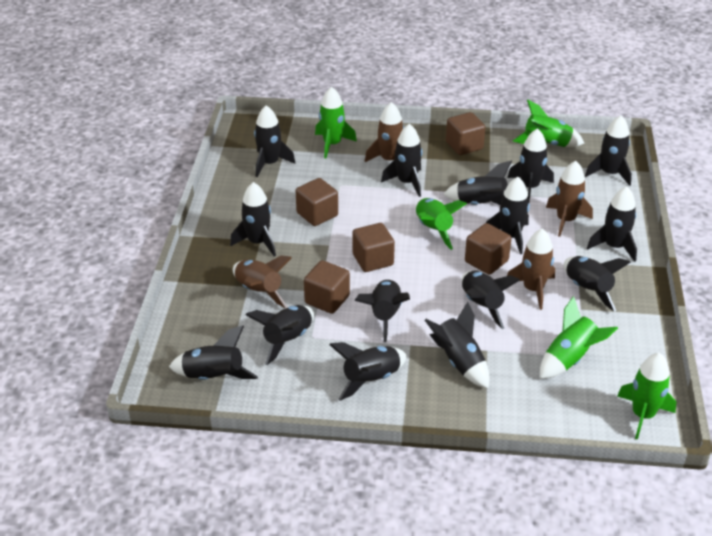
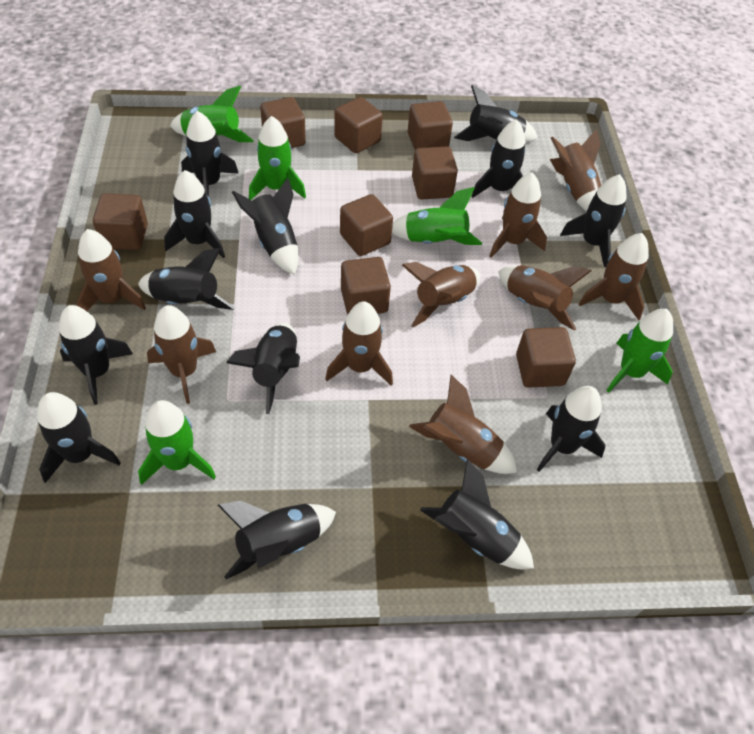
black rocket: 15 -> 13
brown cube: 5 -> 8
brown rocket: 4 -> 9

